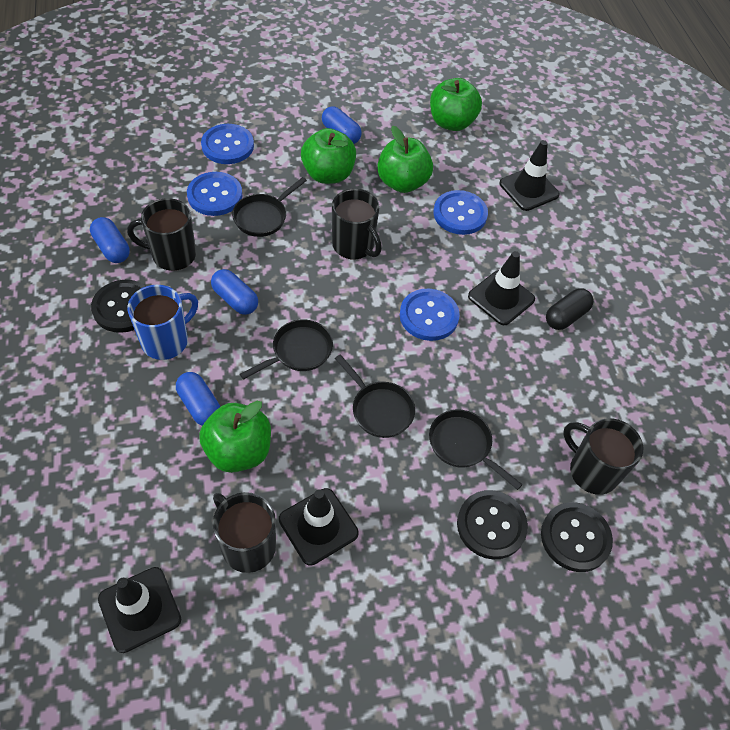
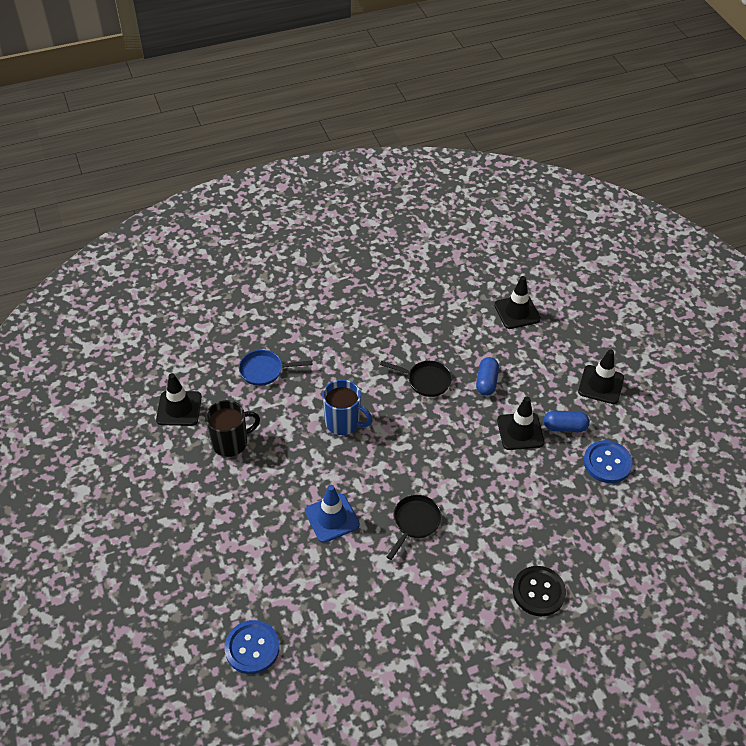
black button: 3 -> 1
black capsule: 1 -> 0
black mug: 4 -> 1
black pan: 4 -> 2
blue button: 4 -> 2
blue capsule: 4 -> 2
blue pan: 0 -> 1
blue traffic cone: 0 -> 1
green apple: 4 -> 0

